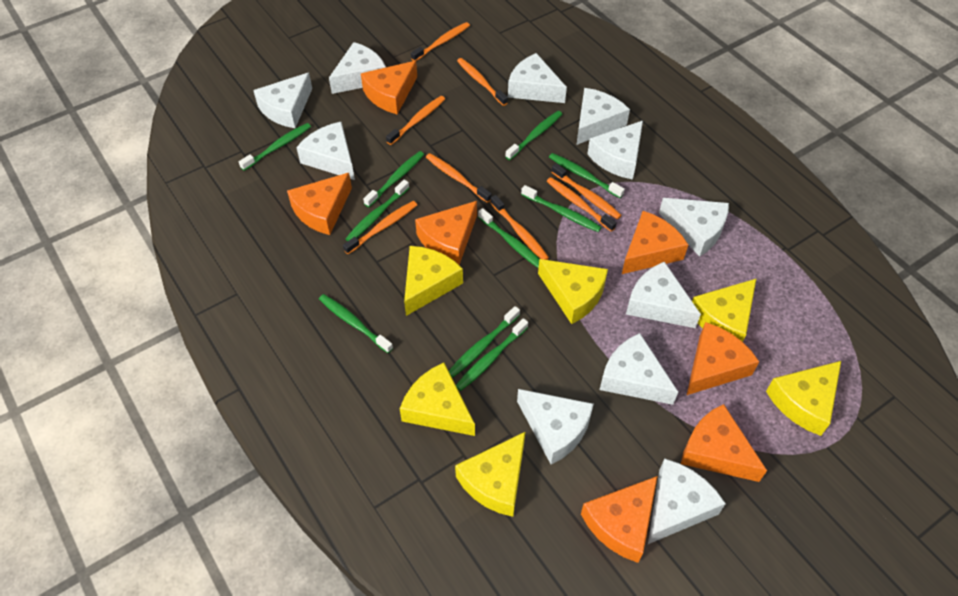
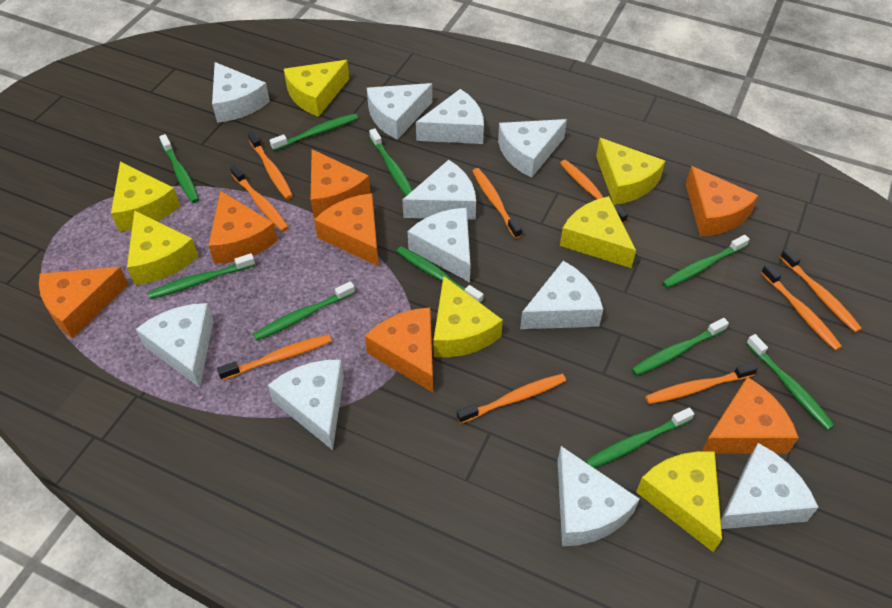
orange toothbrush: 8 -> 9
yellow cheese: 6 -> 7

